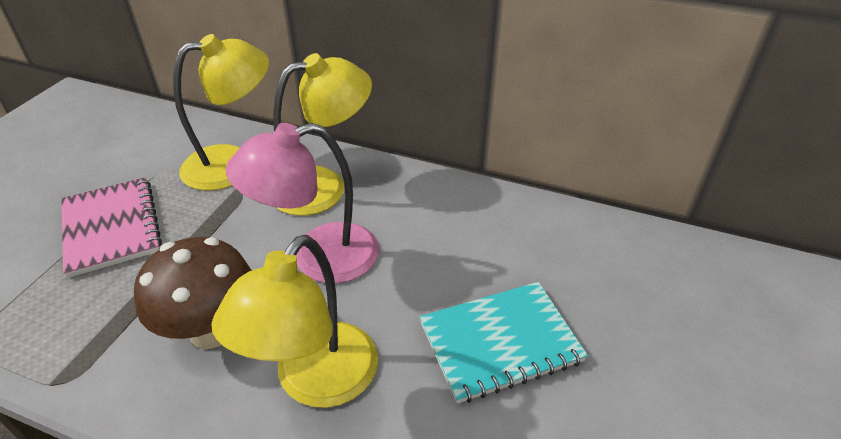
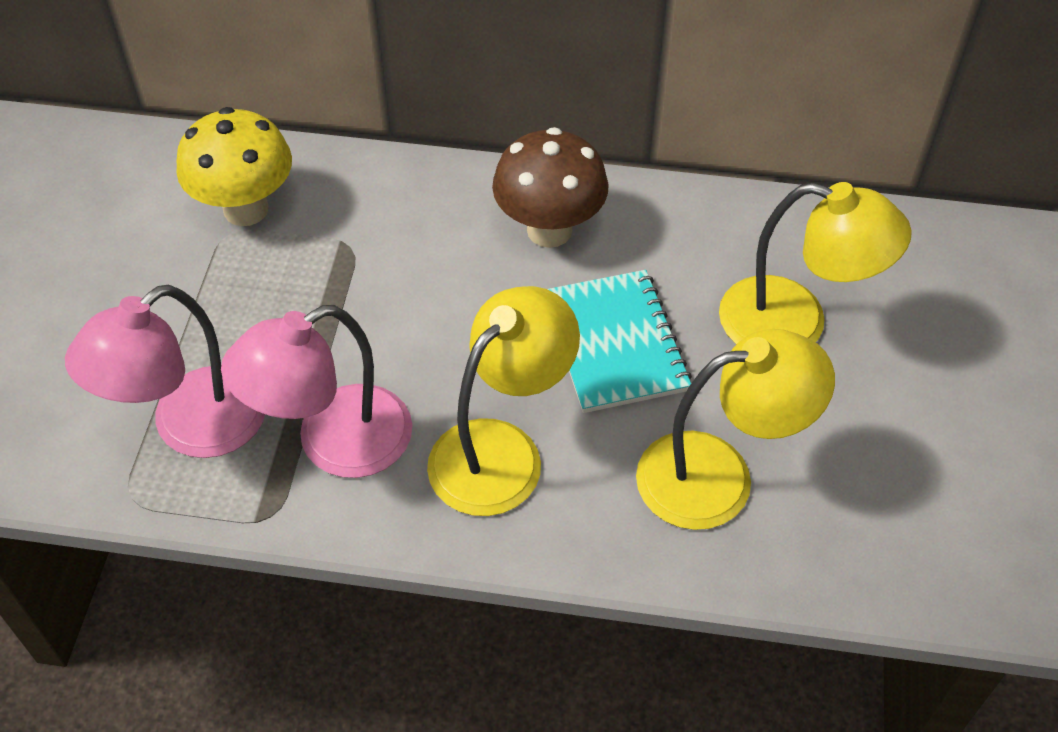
pink lamp: 1 -> 2
pink notebook: 1 -> 0
yellow mushroom: 0 -> 1

